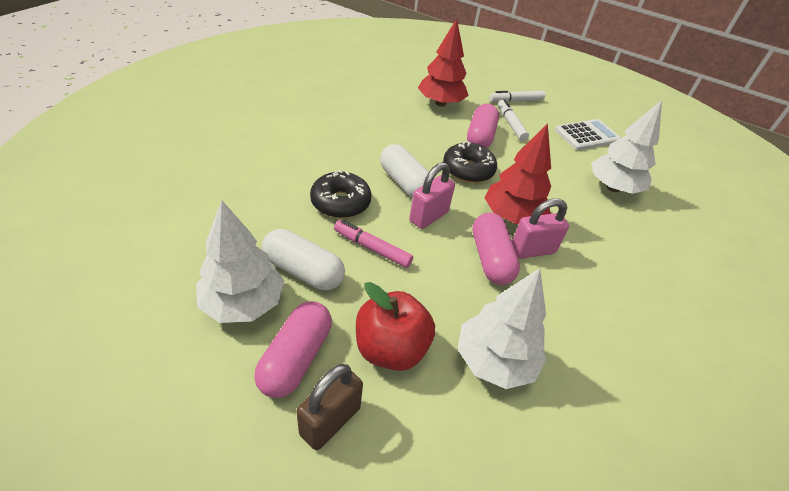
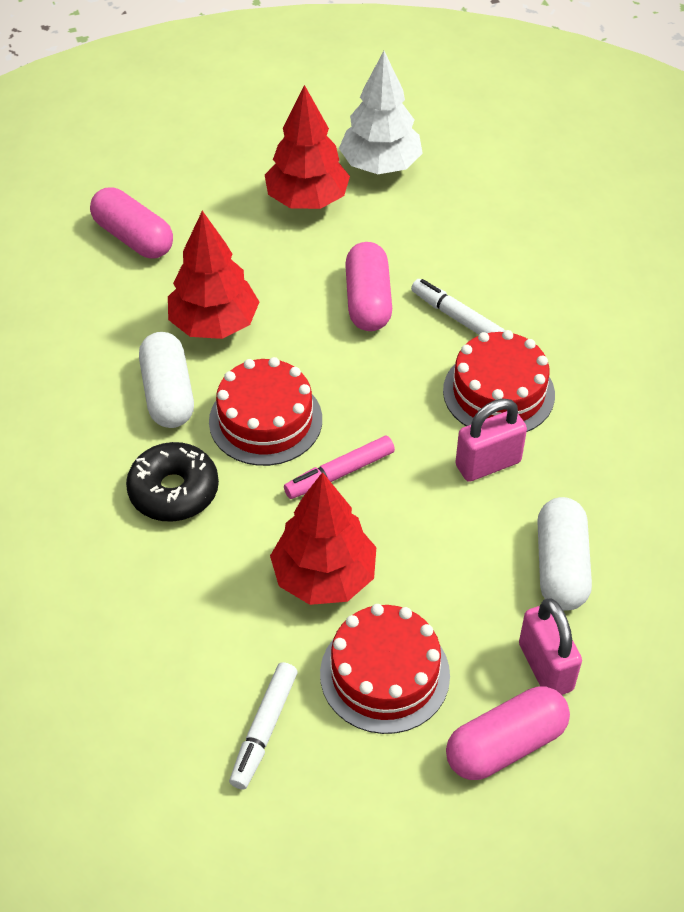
black donut: 2 -> 1
brown padlock: 1 -> 0
red apple: 1 -> 0
red cake: 0 -> 3
red tree: 2 -> 3
white calculator: 1 -> 0
white tree: 3 -> 1

